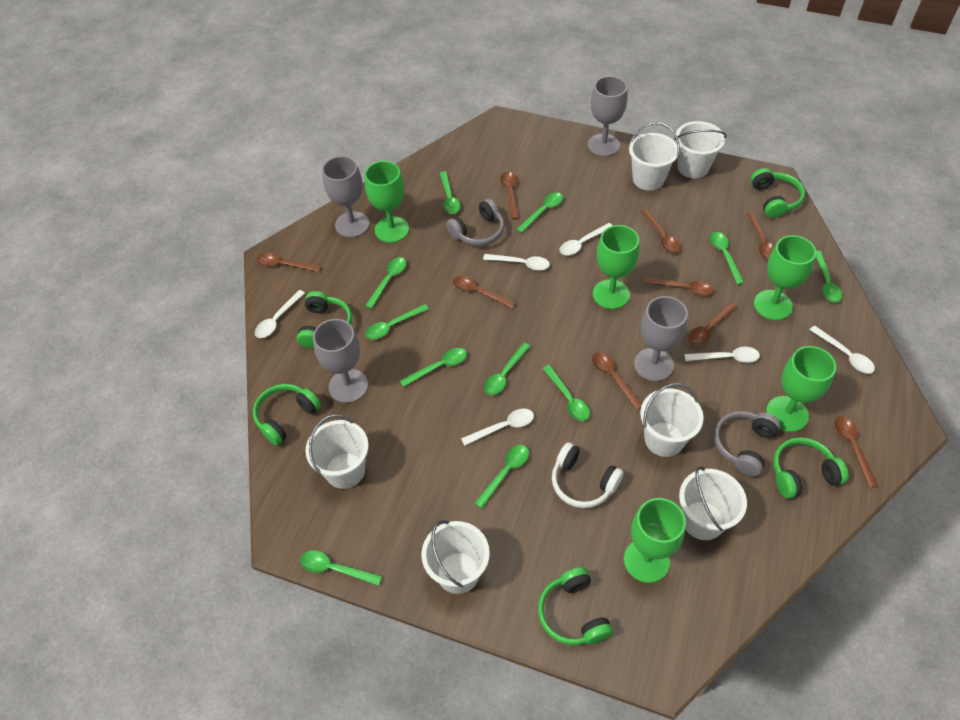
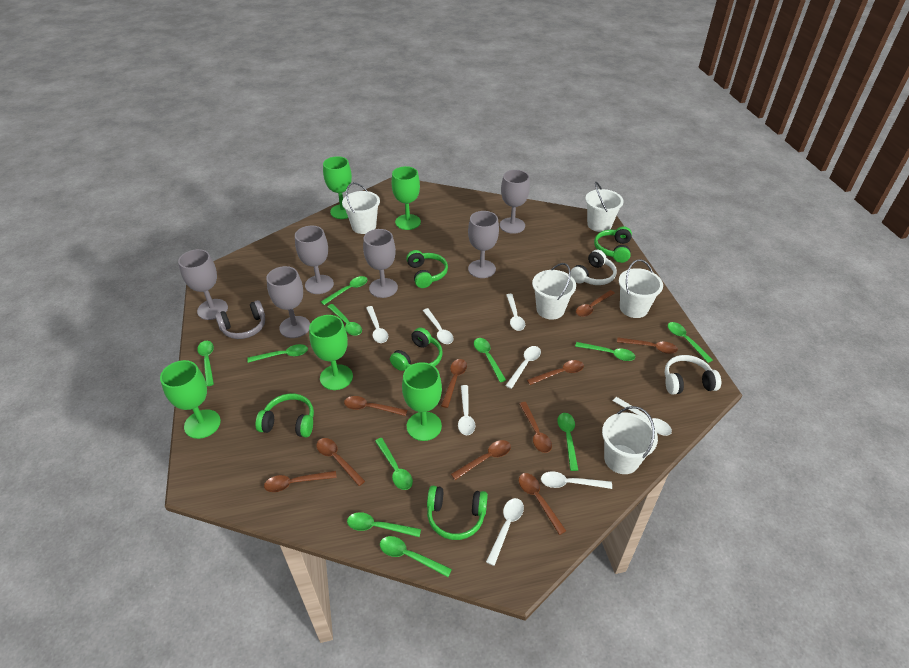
brown spoon: 9 -> 10
grey goblet: 4 -> 6
grey headphones: 2 -> 1
white bucket: 6 -> 5
white headphones: 1 -> 2
white spoon: 6 -> 8

